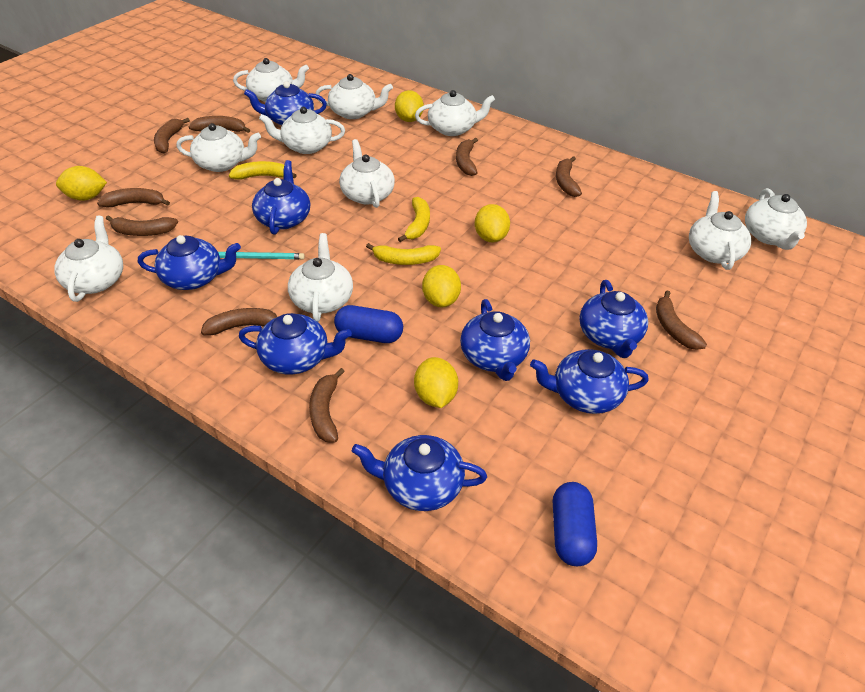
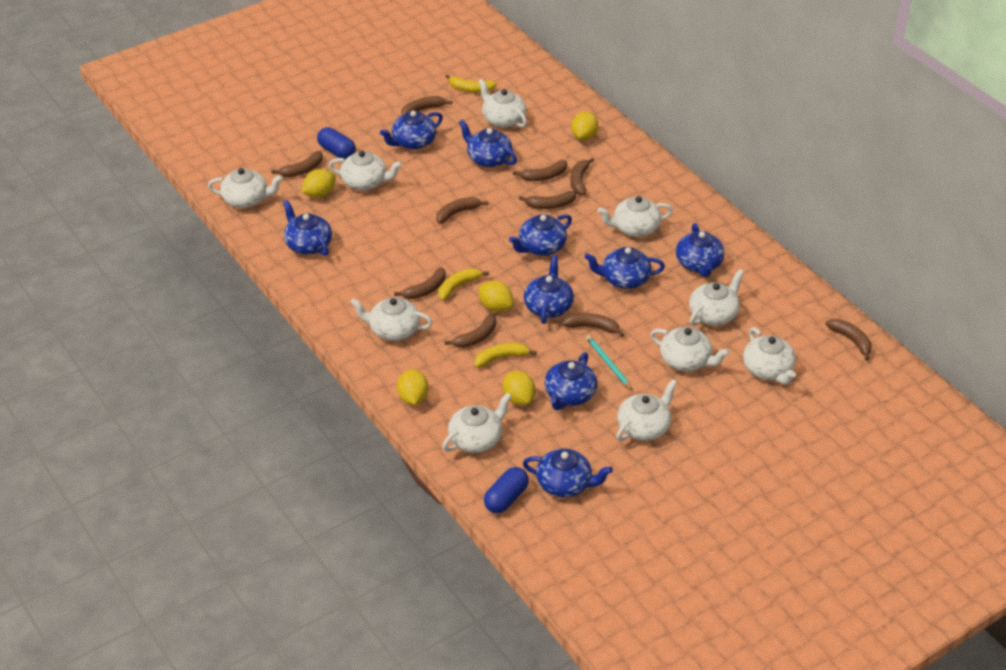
blue teapot: 8 -> 9
brown banana: 9 -> 10

